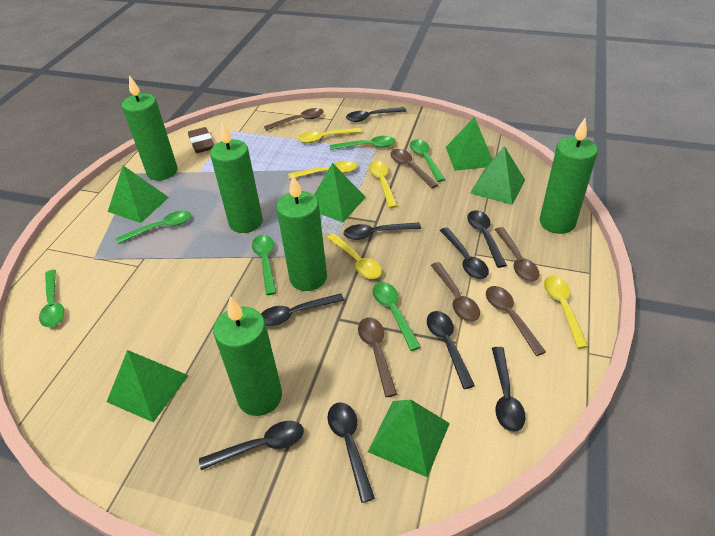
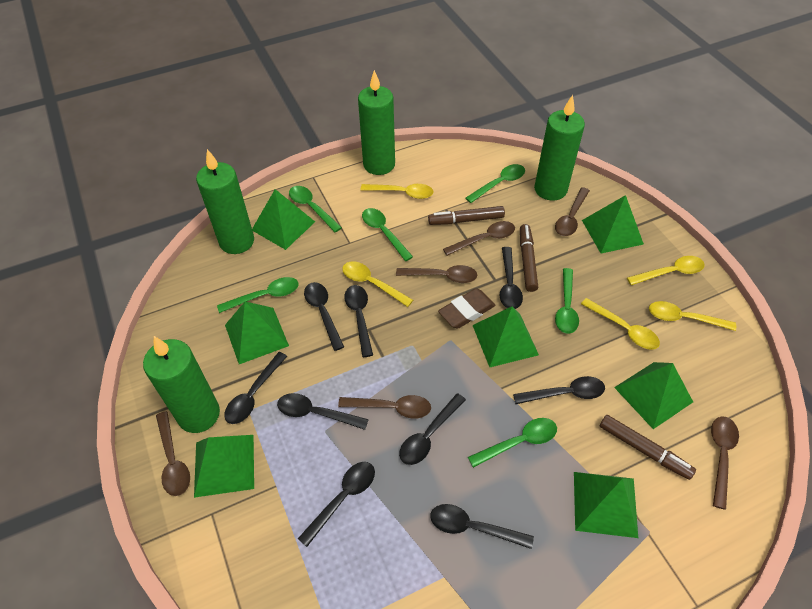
brown marker: 0 -> 3
green candle: 5 -> 4
green pyramid: 6 -> 7

